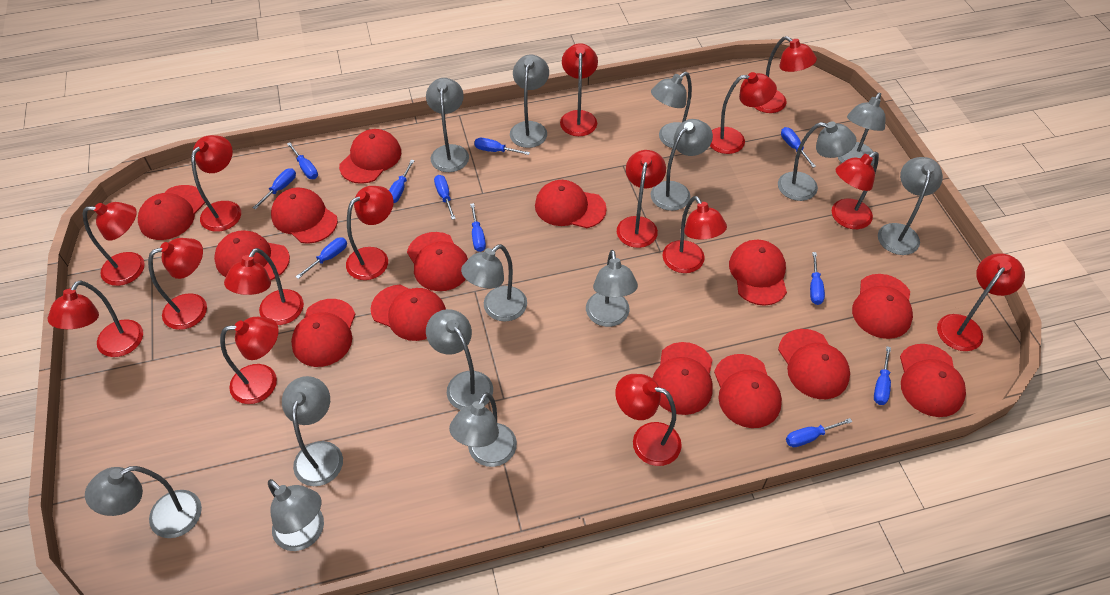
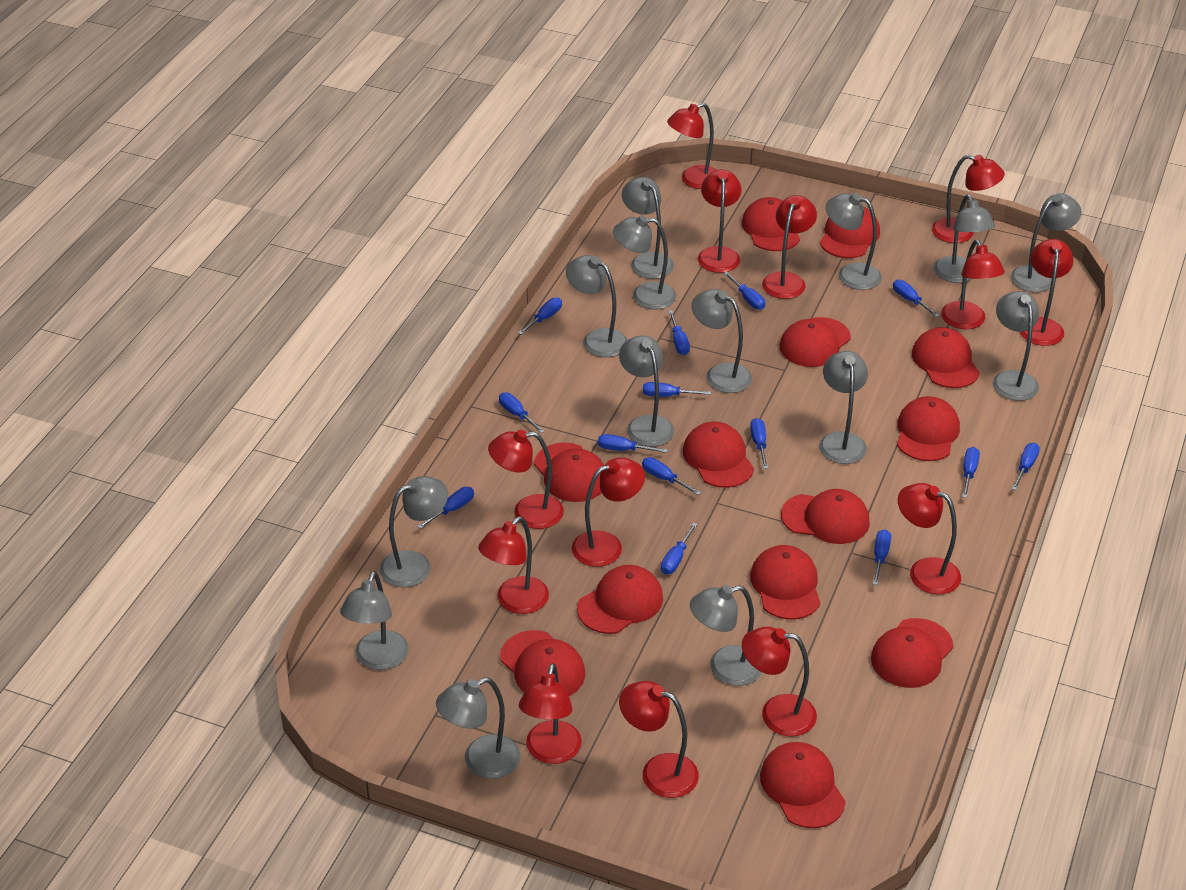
blue screwdriver: 11 -> 14
red cap: 14 -> 13
red lamp: 15 -> 13

